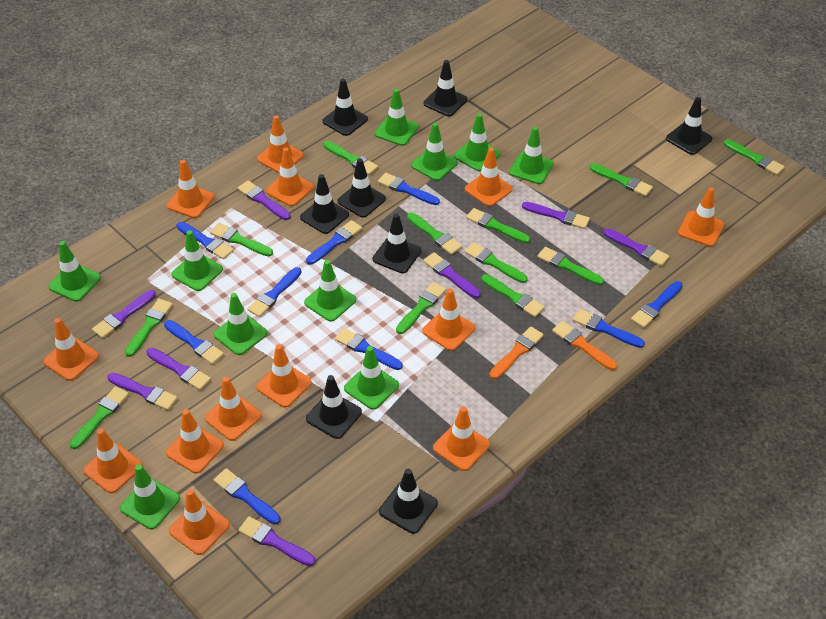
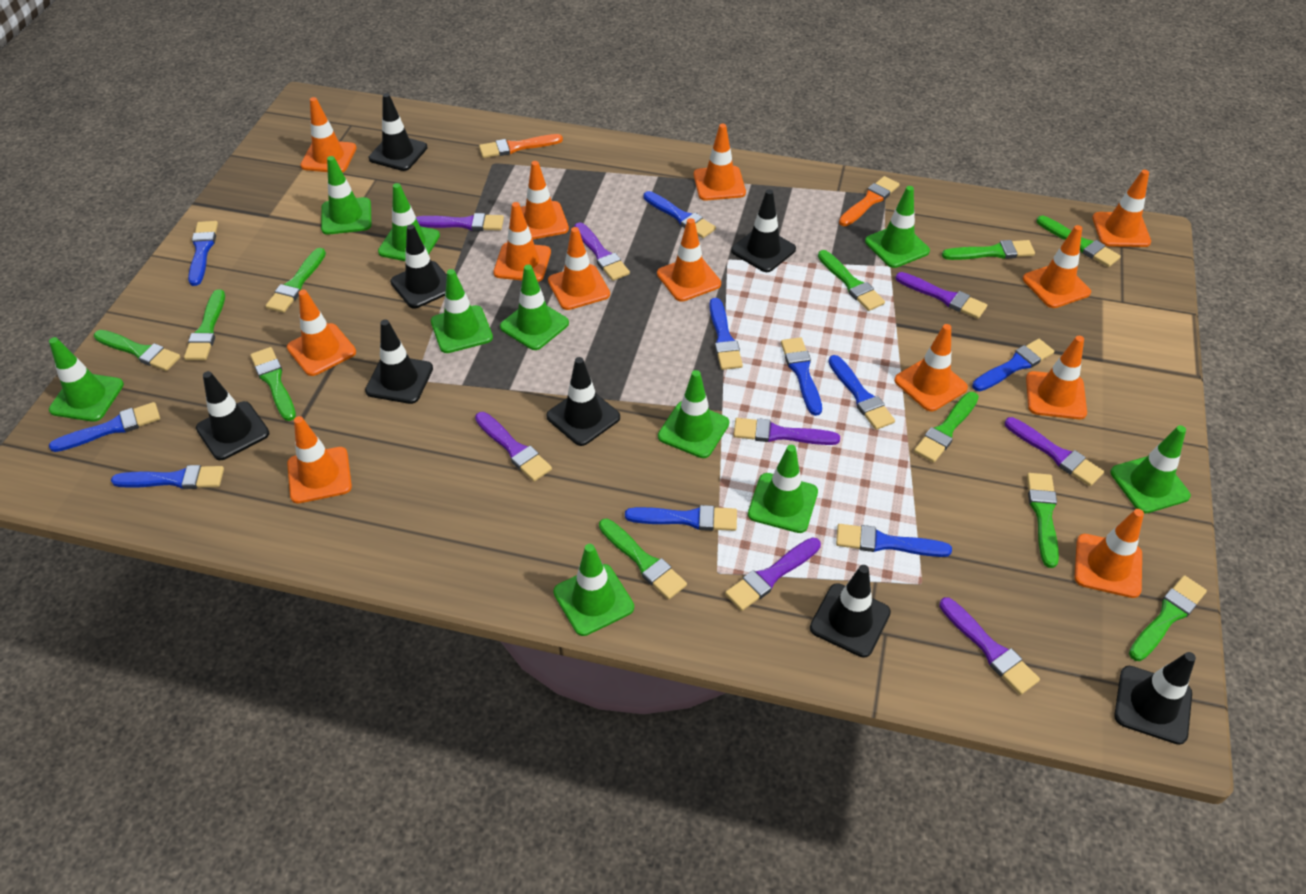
blue brush: 9 -> 10
green brush: 12 -> 11

